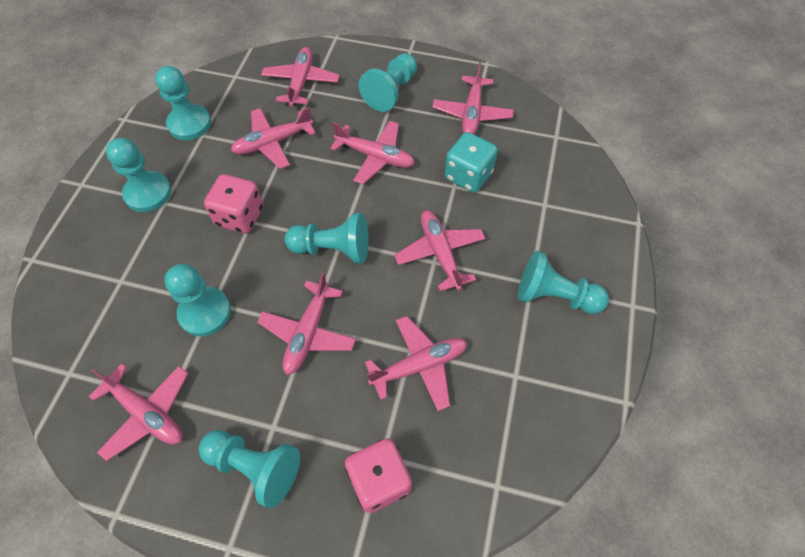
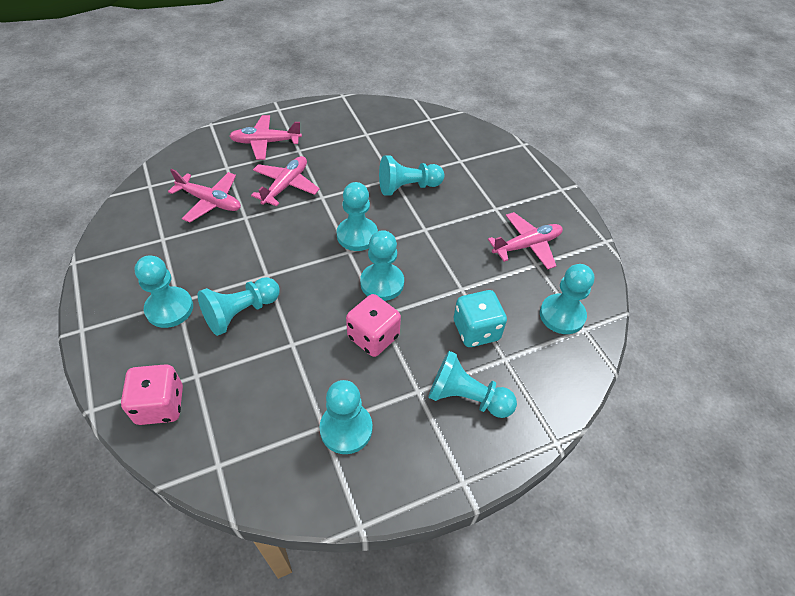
pink plane: 8 -> 4
turquoise pawn: 7 -> 8

